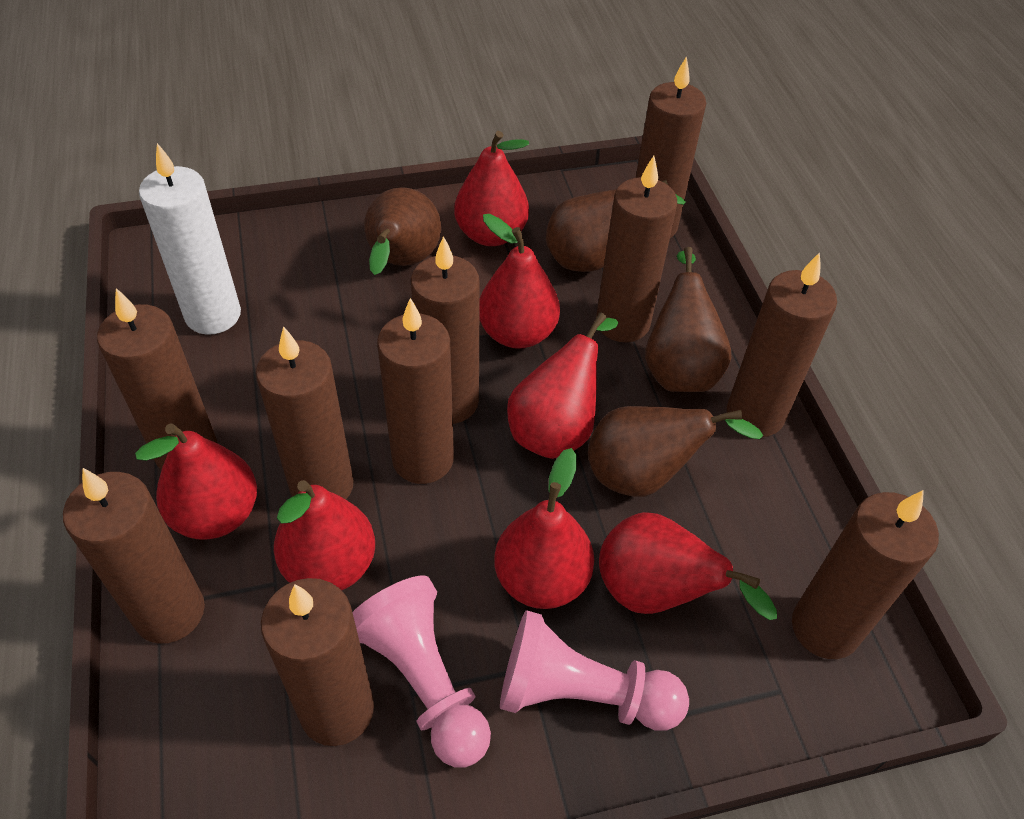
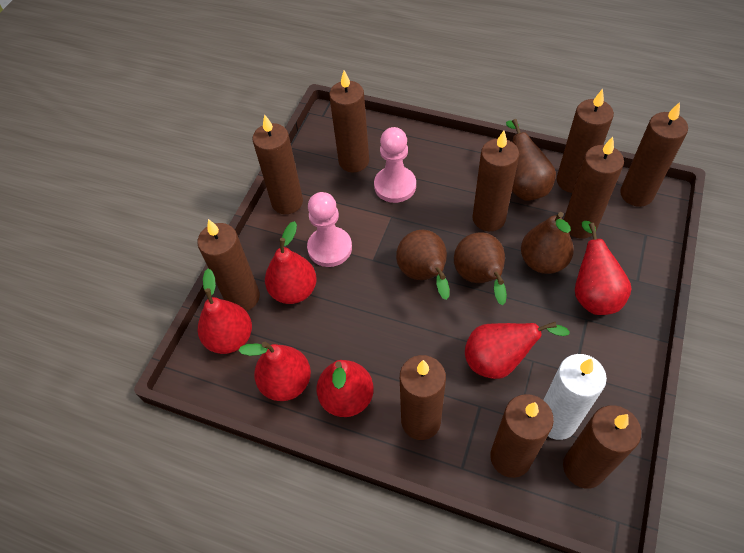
red pear: 7 -> 6

